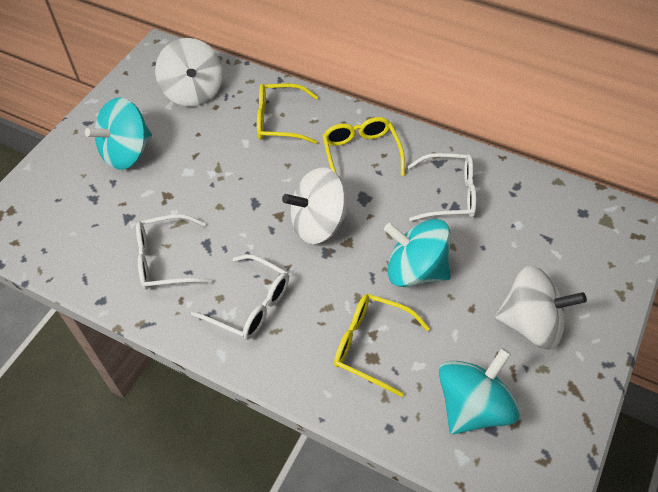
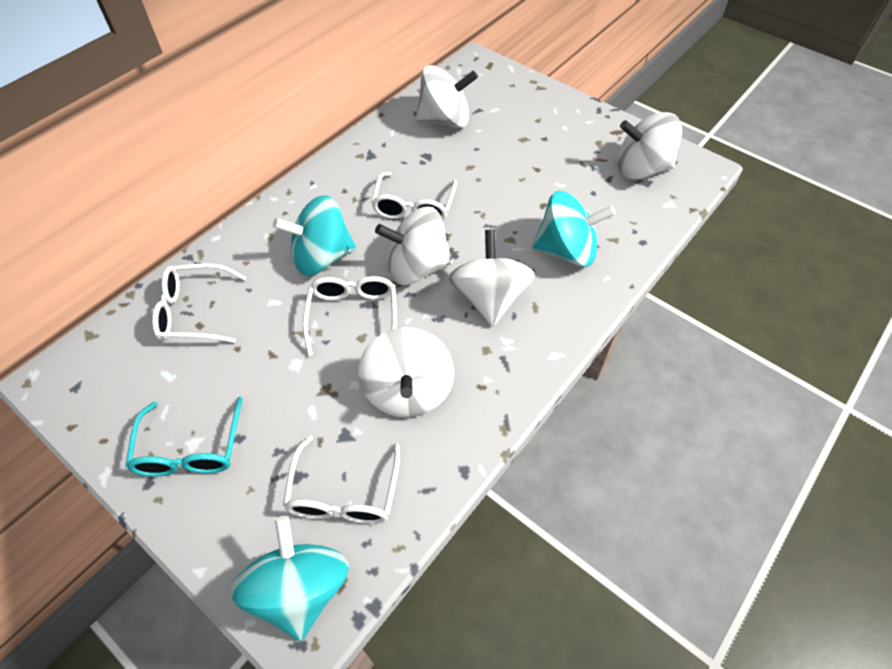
turquoise glasses: 0 -> 1
white glasses: 3 -> 4
white spinning top: 3 -> 5
yellow glasses: 3 -> 0

